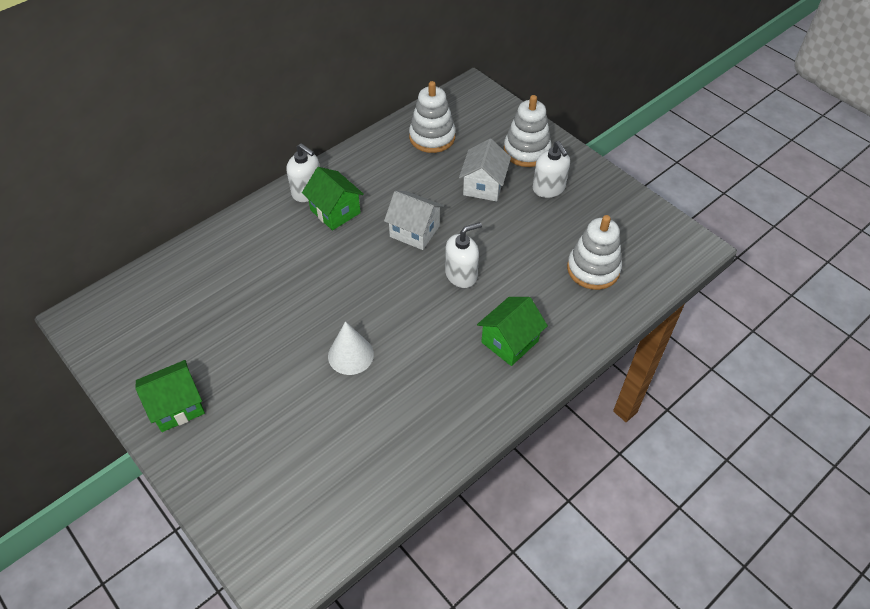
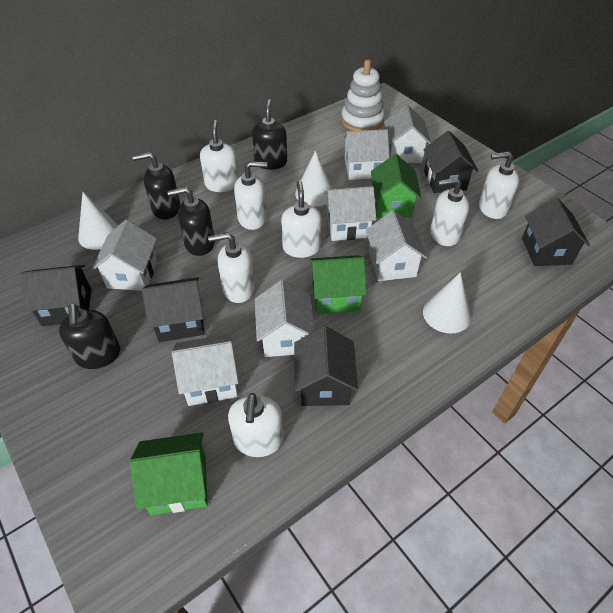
black house: 0 -> 5
black soap dispenser: 0 -> 4
white cone: 1 -> 3
white house: 2 -> 7
white soap dispenser: 3 -> 7
white stacking toy: 3 -> 1

